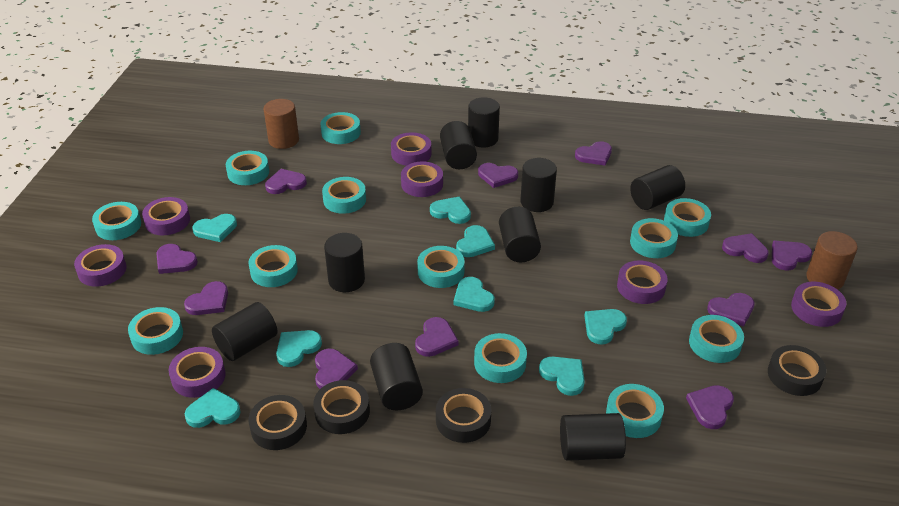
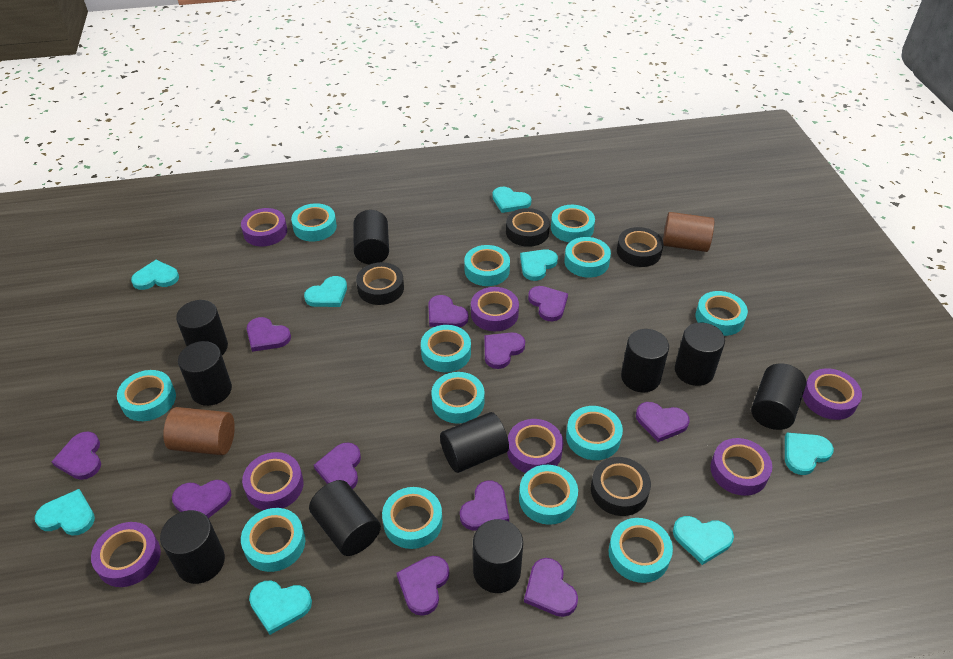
black cylinder: 9 -> 10
turquoise tape: 12 -> 13

